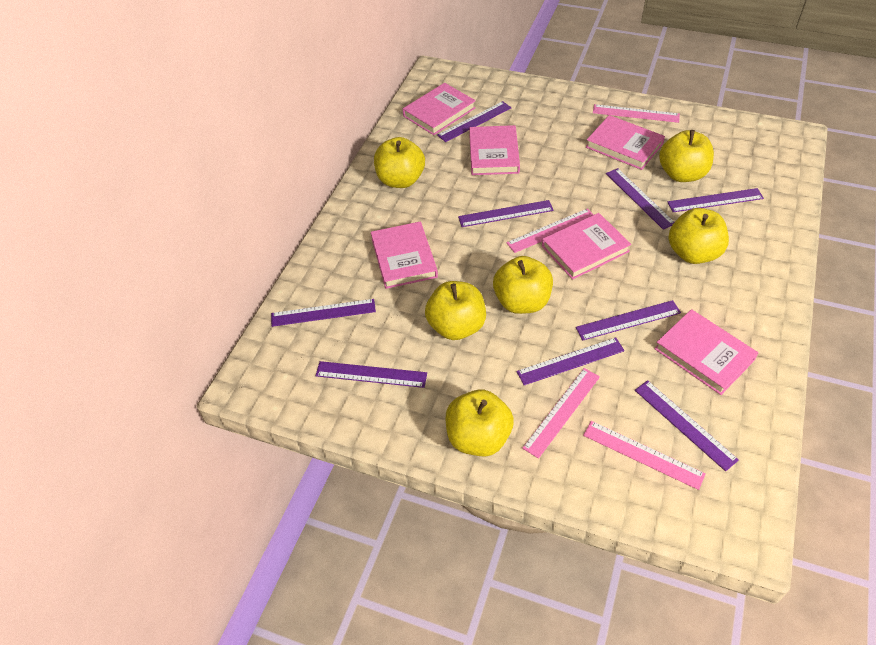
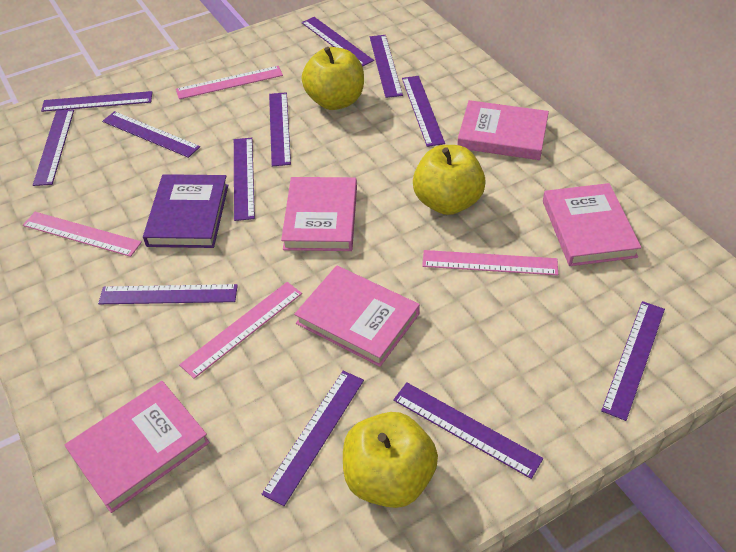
pink book: 6 -> 5
purple book: 0 -> 1
purple ruler: 9 -> 12
yellow apple: 6 -> 3

